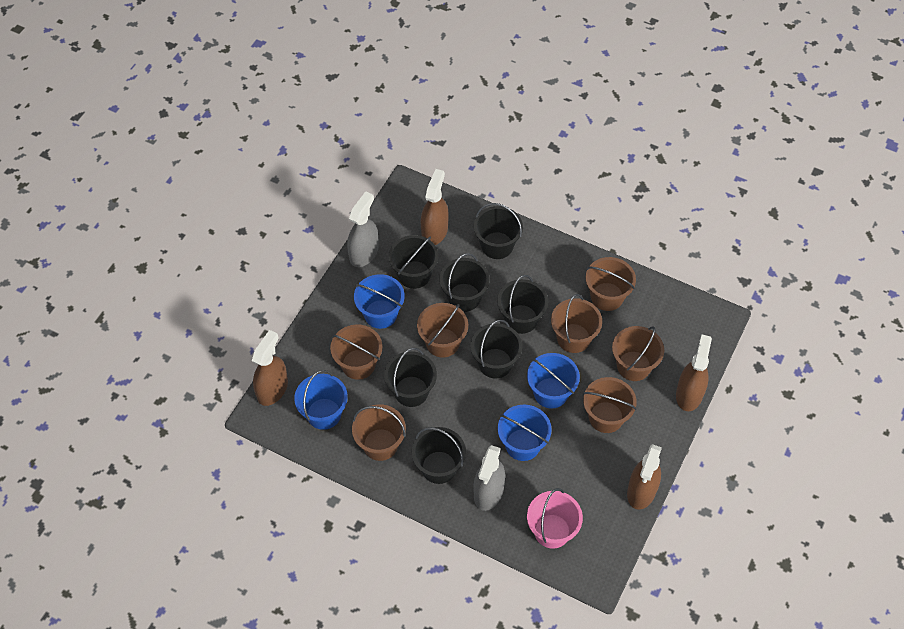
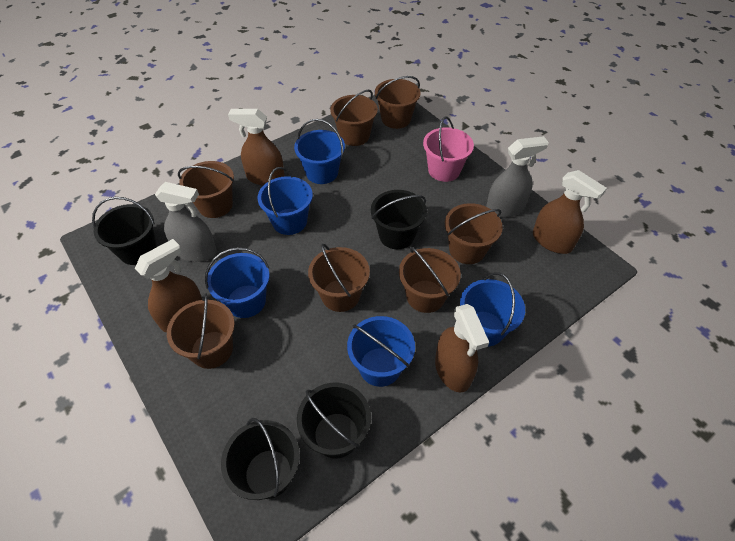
black bucket: 7 -> 4
blue bucket: 4 -> 5

